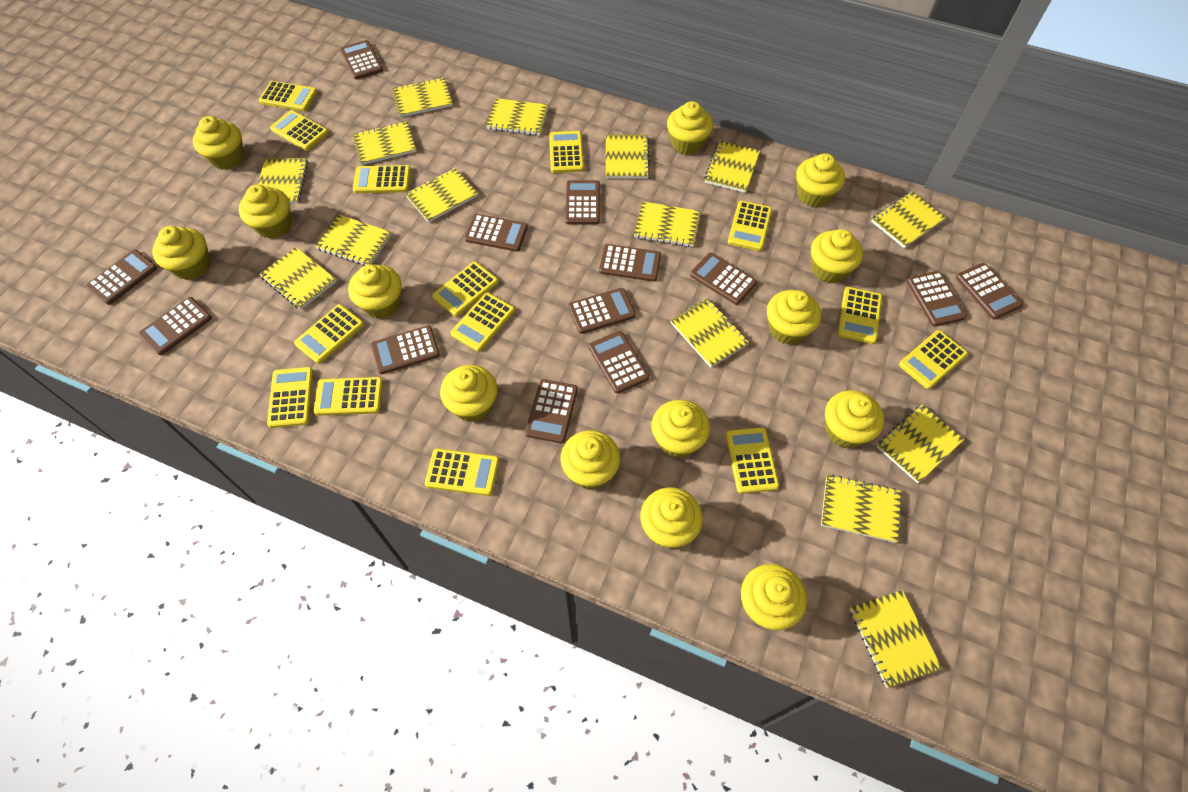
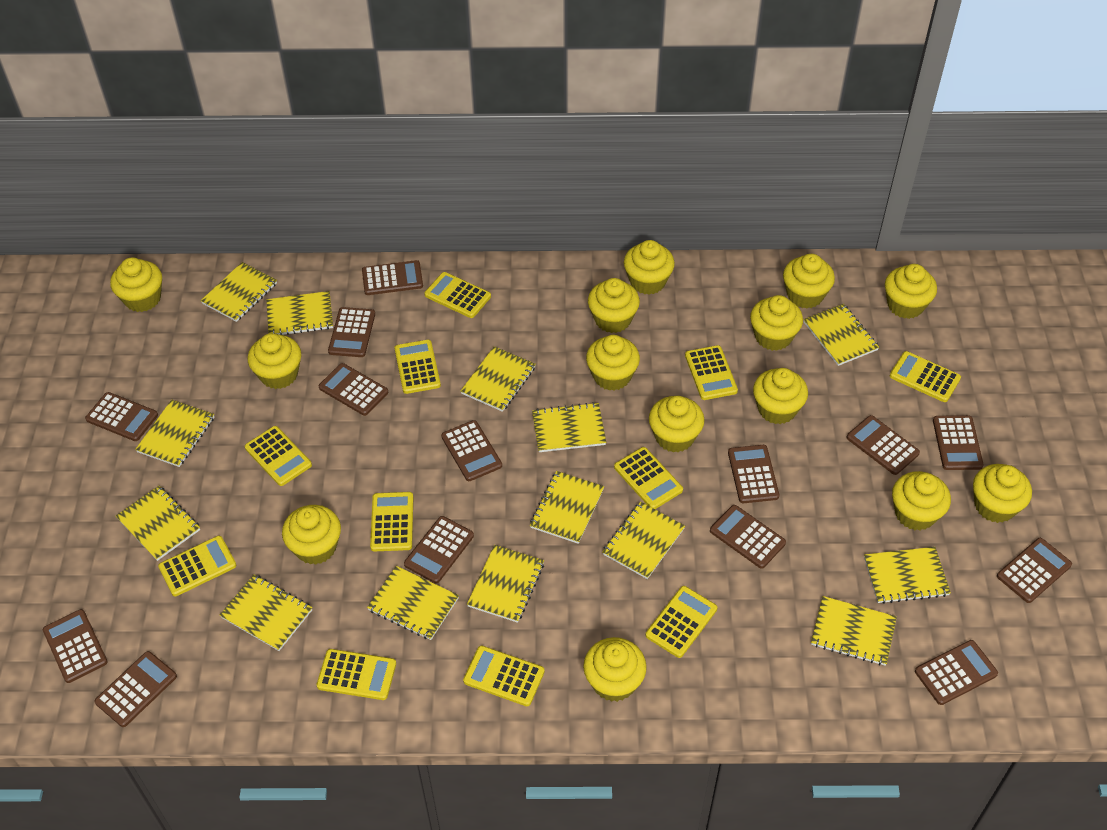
brown calculator: 13 -> 14
yellow calculator: 14 -> 11
yellow notebook: 15 -> 14

